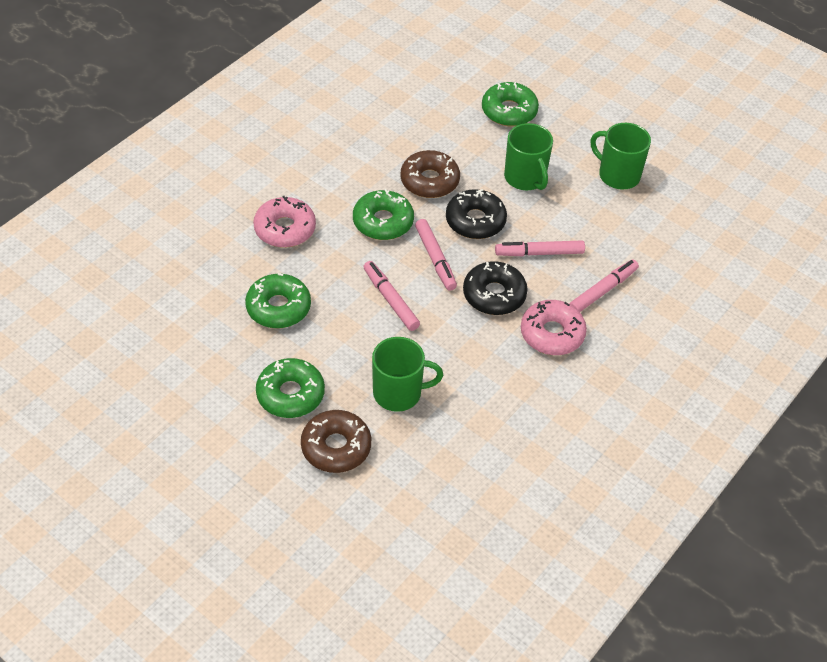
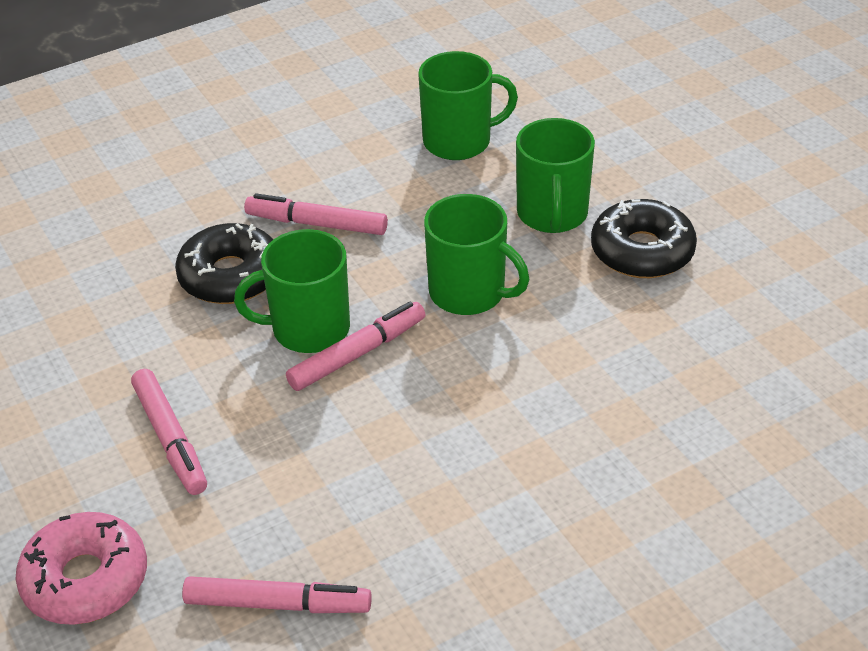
brown donut: 2 -> 0
green donut: 4 -> 0
green mug: 3 -> 4
pink donut: 2 -> 1

